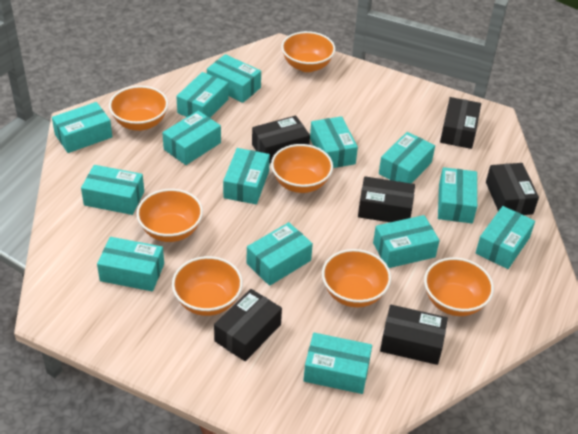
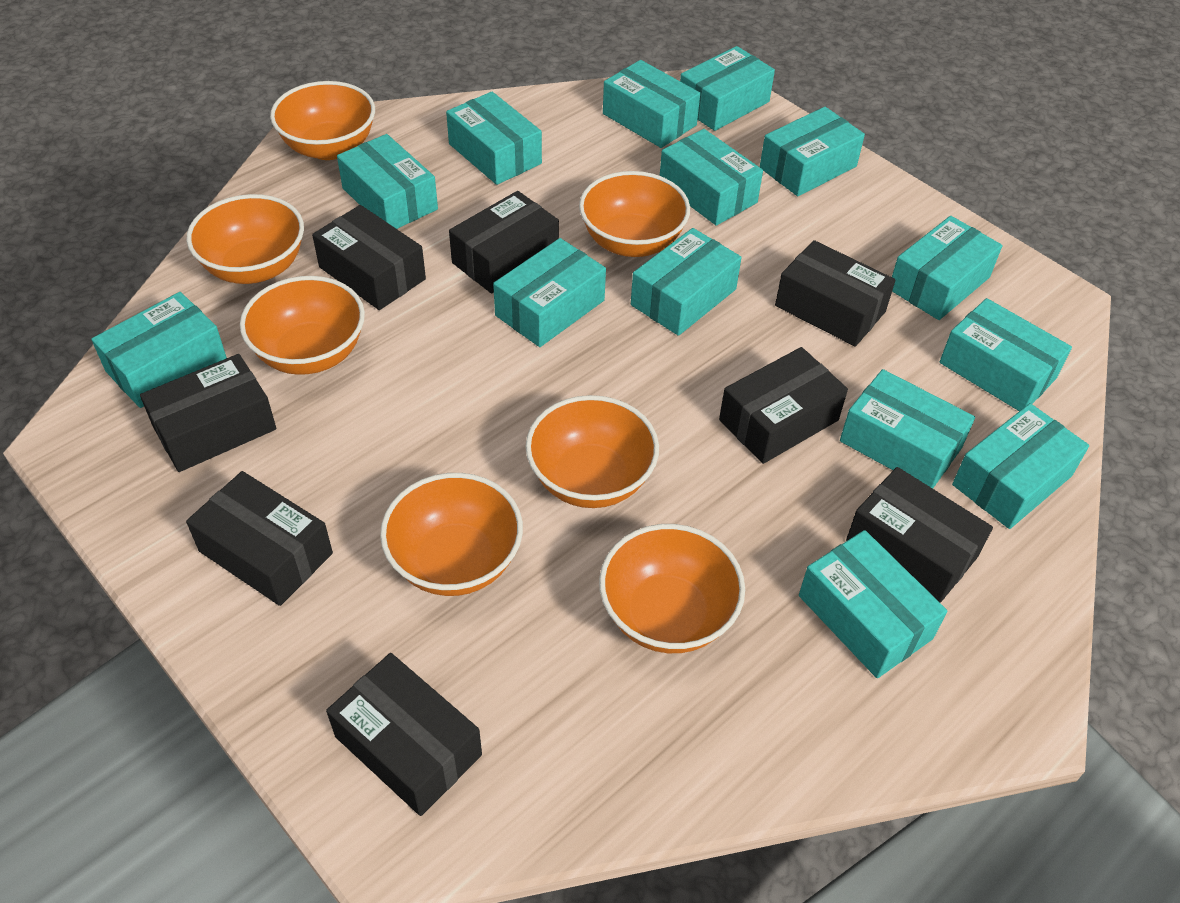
black box: 6 -> 8

